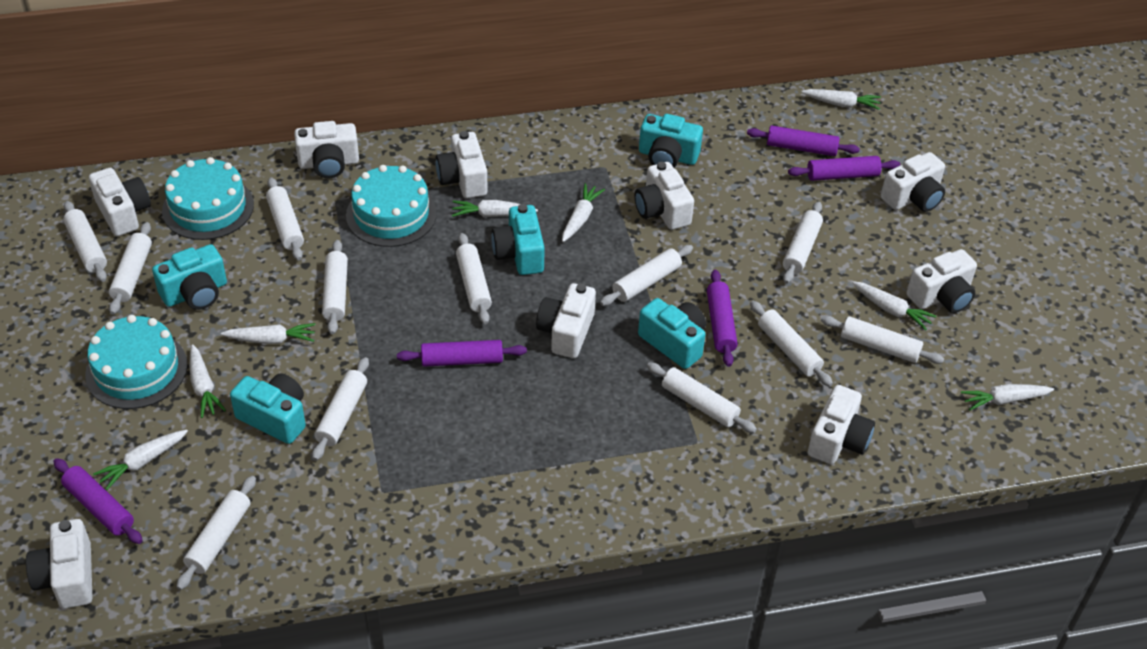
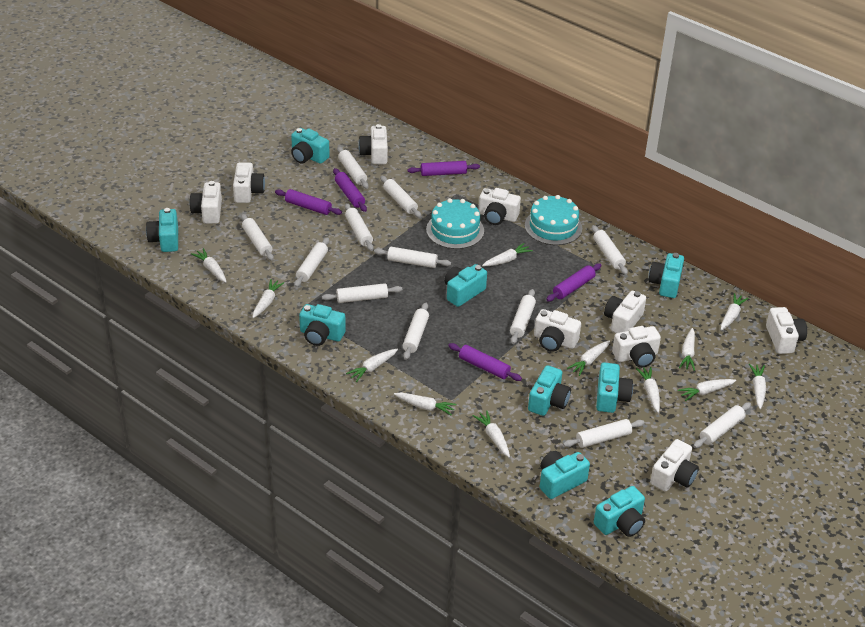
turquoise cake: 3 -> 2
turquoise camera: 5 -> 9
white carrot: 8 -> 12

